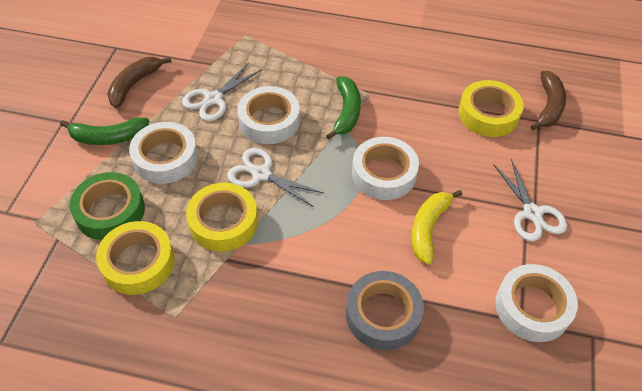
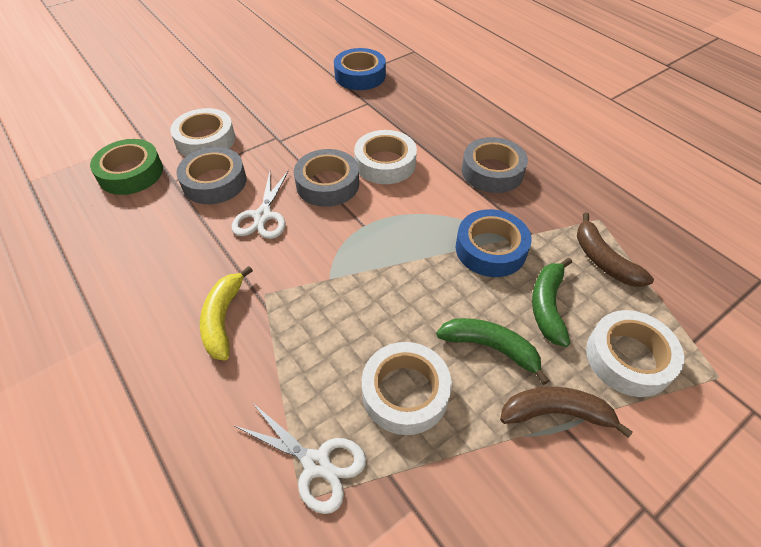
blue tape: 0 -> 2
grey tape: 1 -> 3
white scissors: 3 -> 2
yellow tape: 3 -> 0

